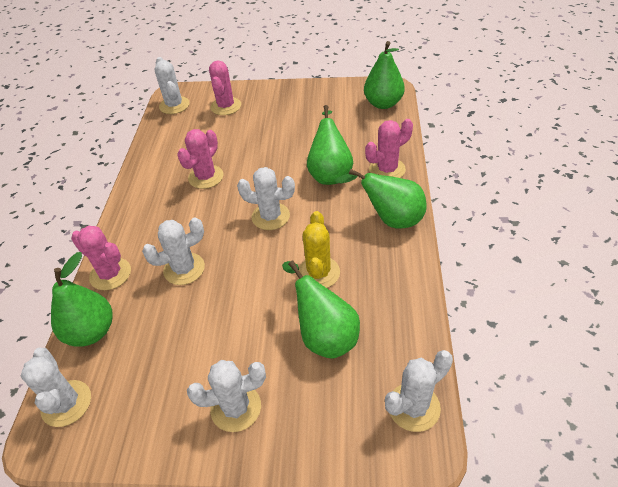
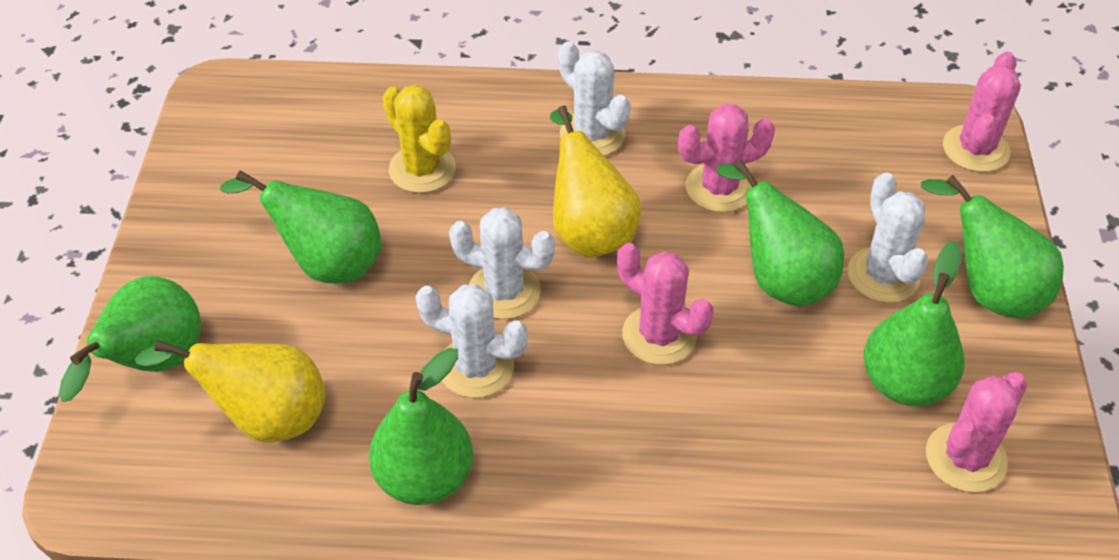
green pear: 5 -> 6
white cactus: 6 -> 4
yellow pear: 0 -> 2

